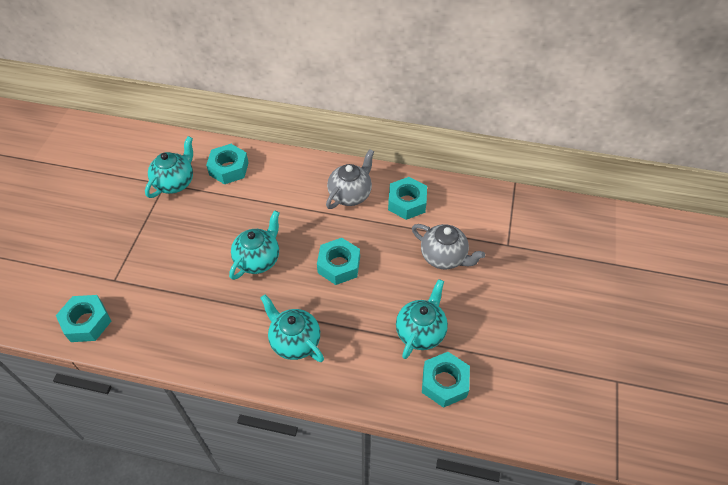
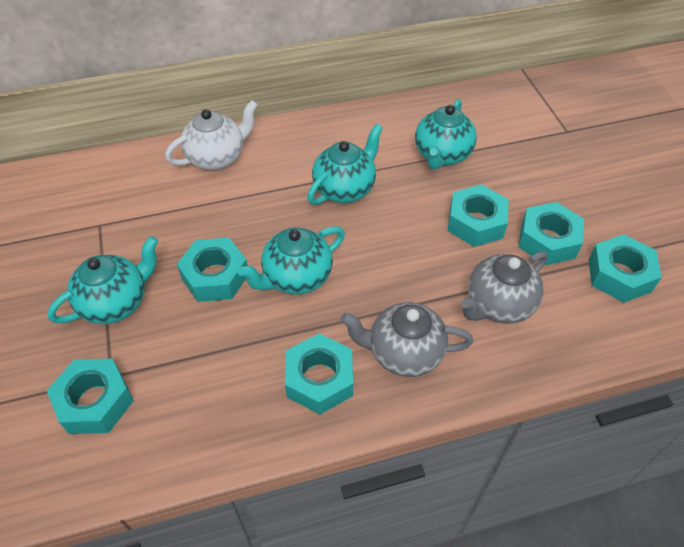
turquoise nut: 5 -> 6
white teapot: 0 -> 1

